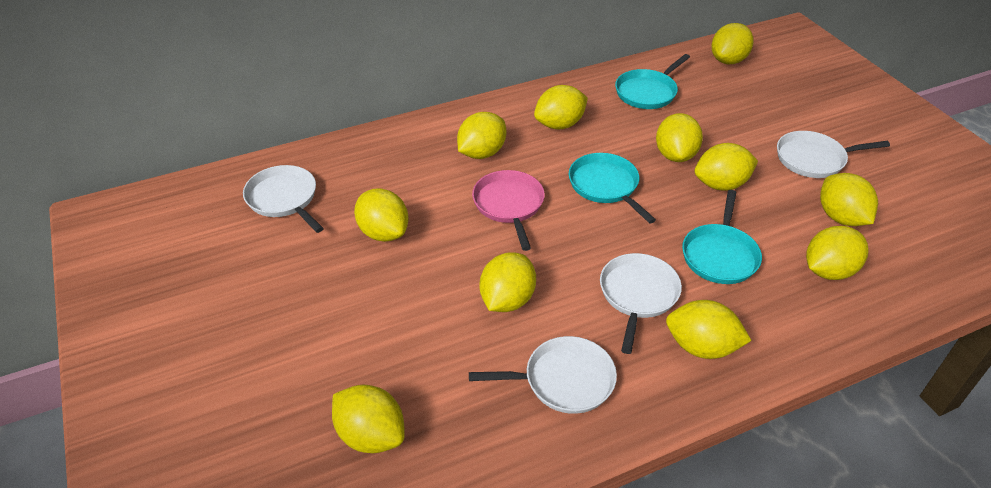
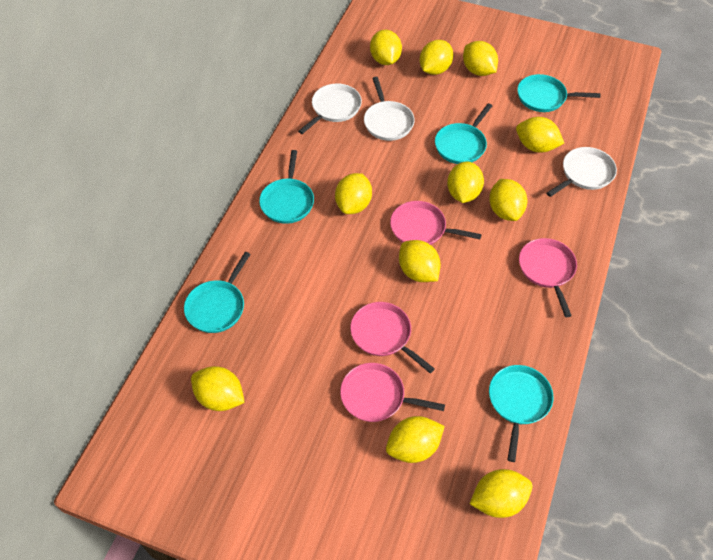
pink pan: 1 -> 4
turquoise pan: 3 -> 5
white pan: 4 -> 3

